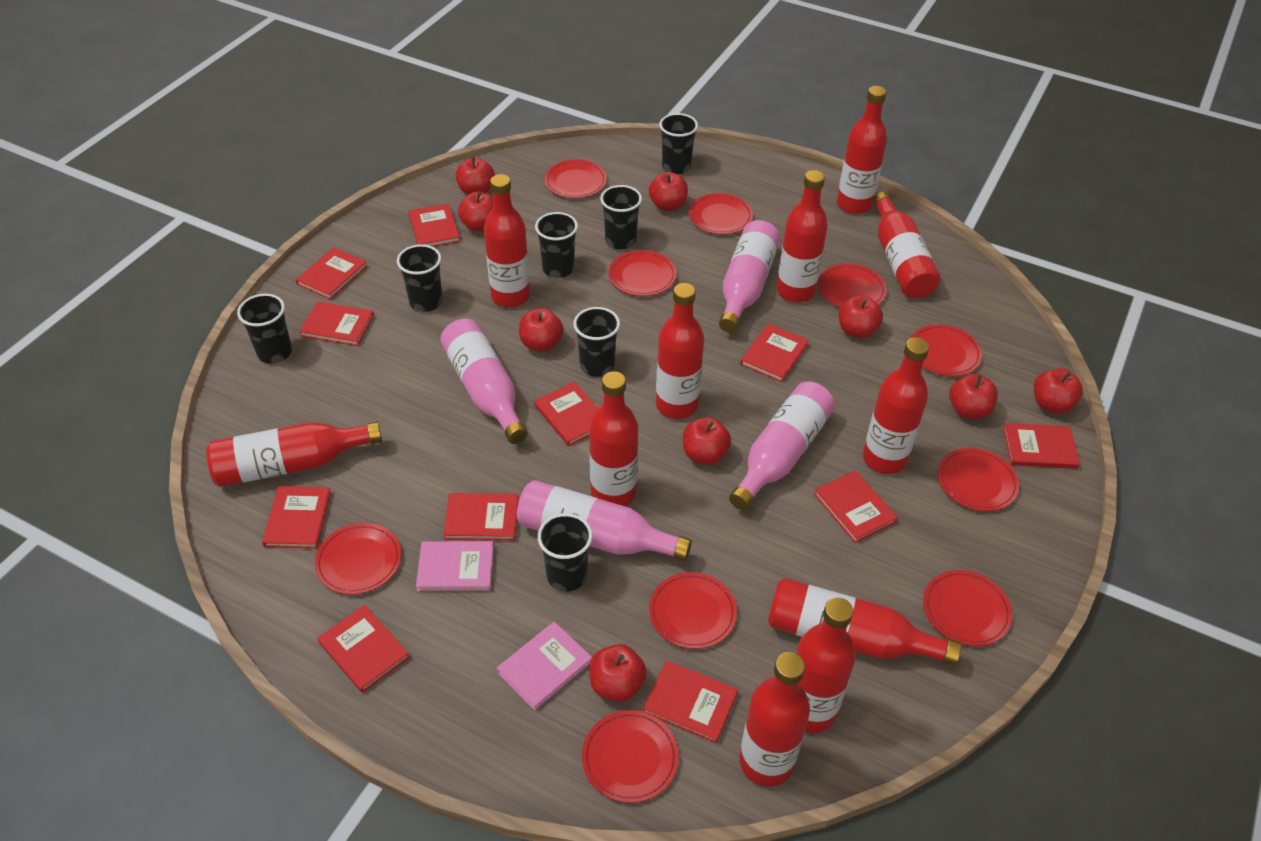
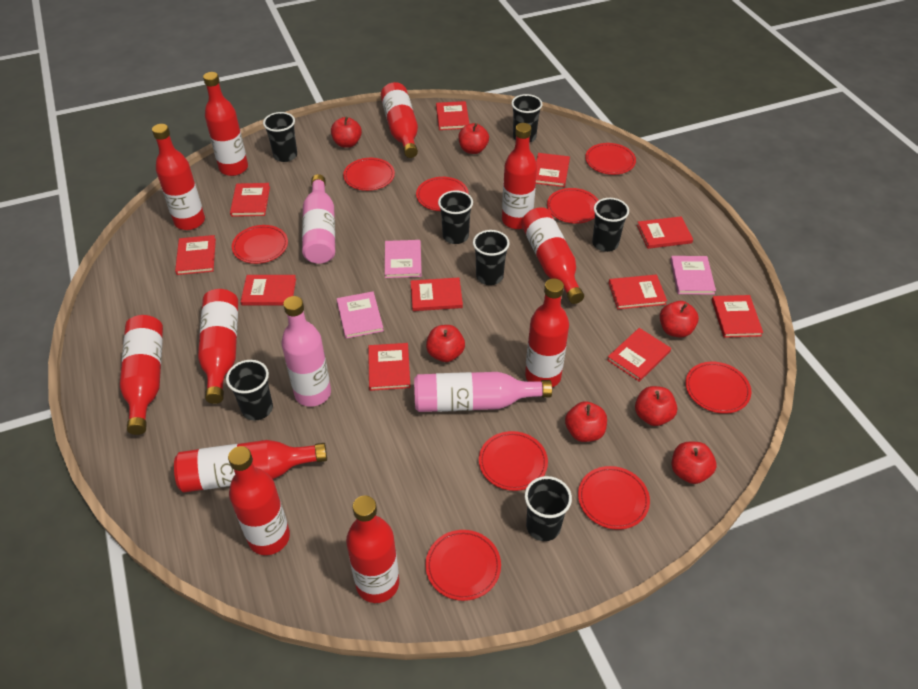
pink book: 2 -> 3
pink bottle: 4 -> 3
red apple: 9 -> 7
red plate: 10 -> 9

